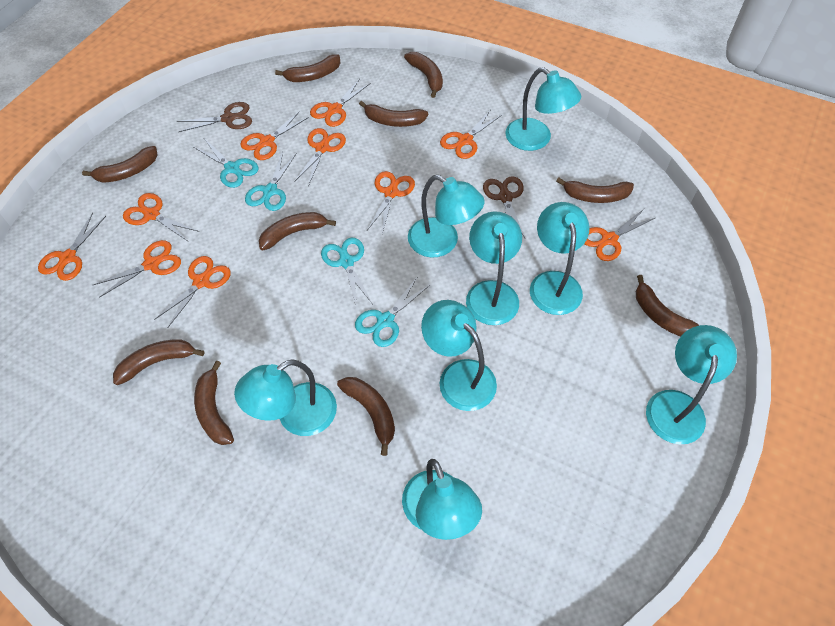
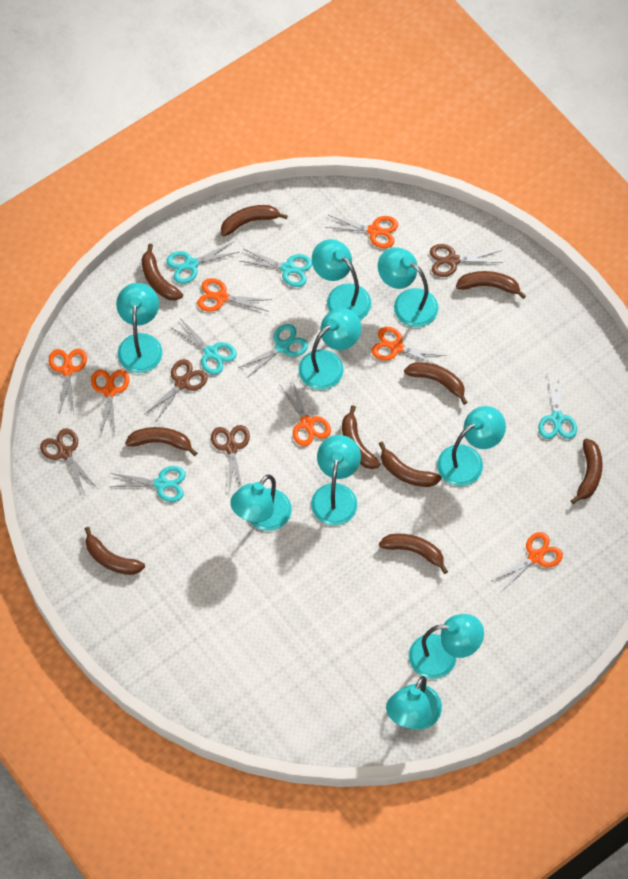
brown scissors: 2 -> 4
orange scissors: 10 -> 7
turquoise lamp: 8 -> 9
turquoise scissors: 4 -> 6

